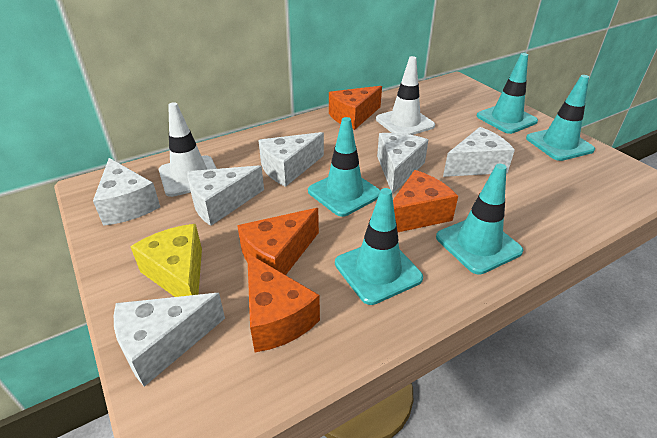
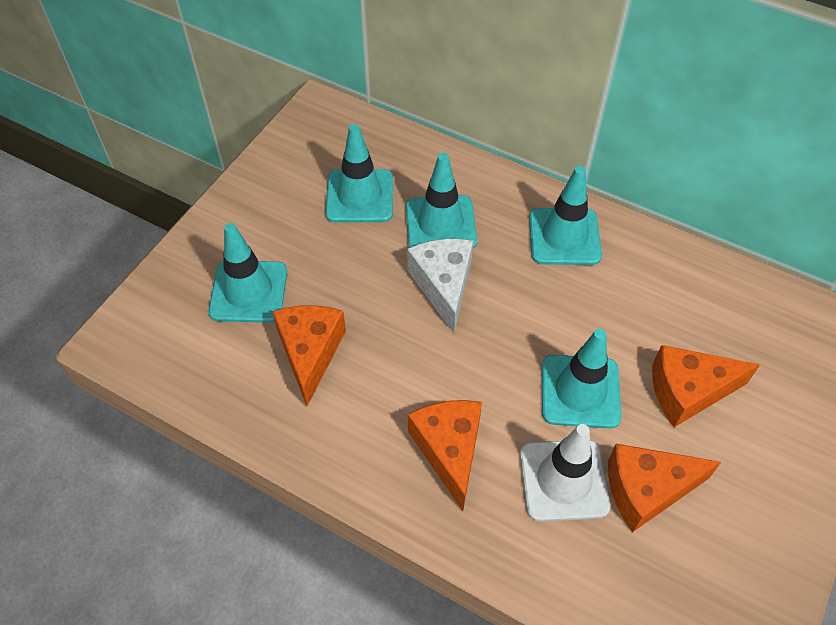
white cheese: 6 -> 1
white traffic cone: 2 -> 1
yellow cheese: 1 -> 0

